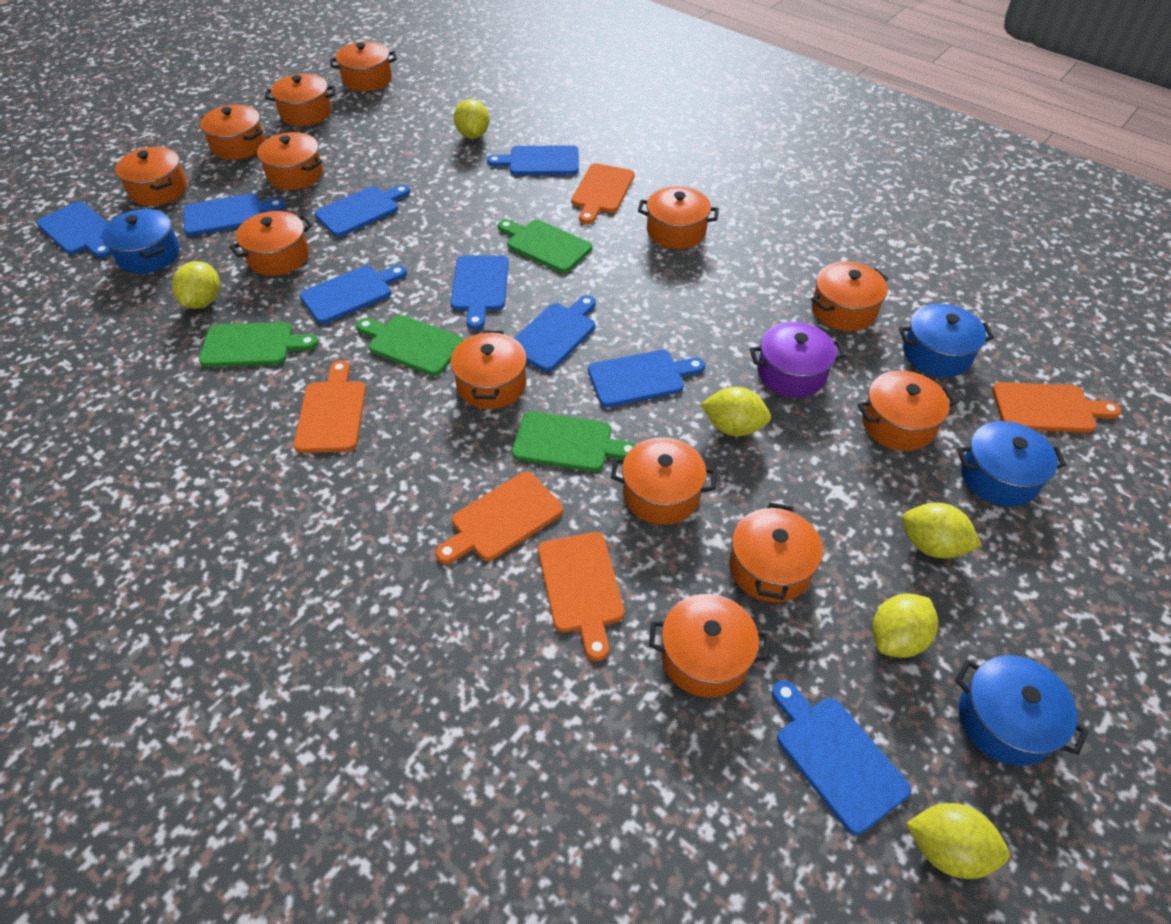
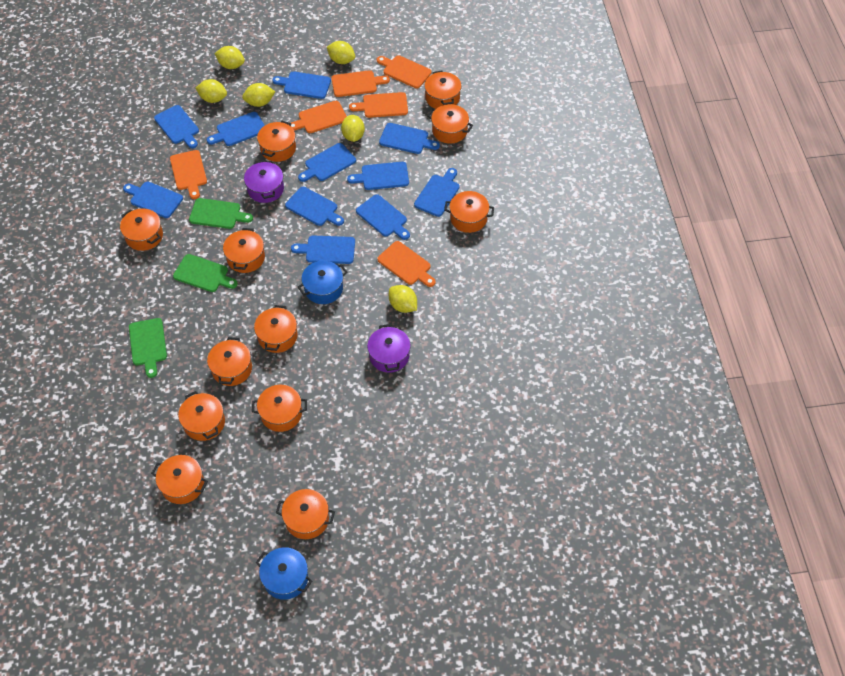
blue cutting board: 9 -> 11
blue pot: 4 -> 2
green cutting board: 4 -> 3
orange cutting board: 5 -> 6
orange pot: 13 -> 12
purple pot: 1 -> 2

